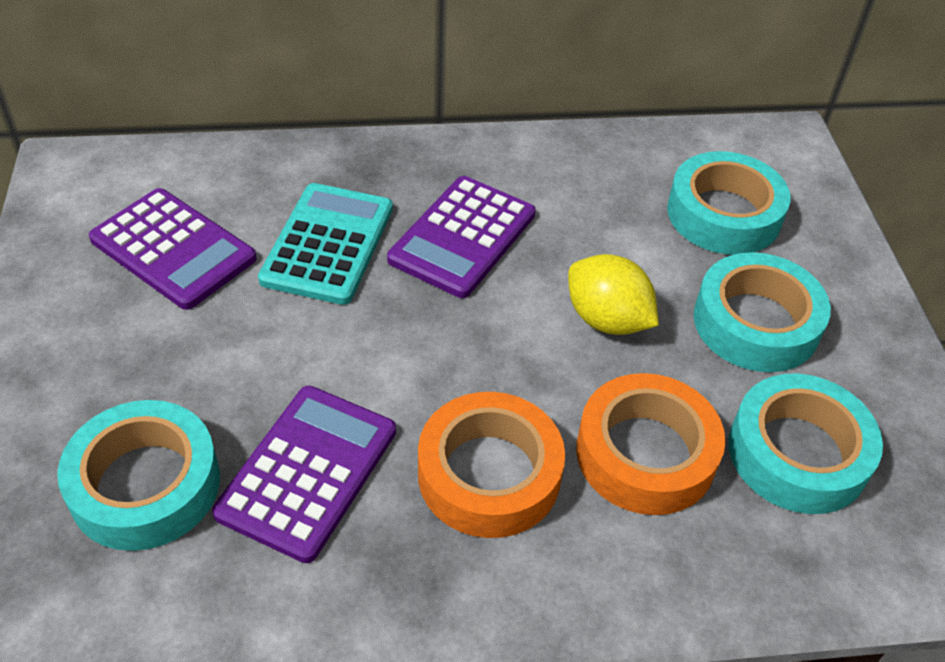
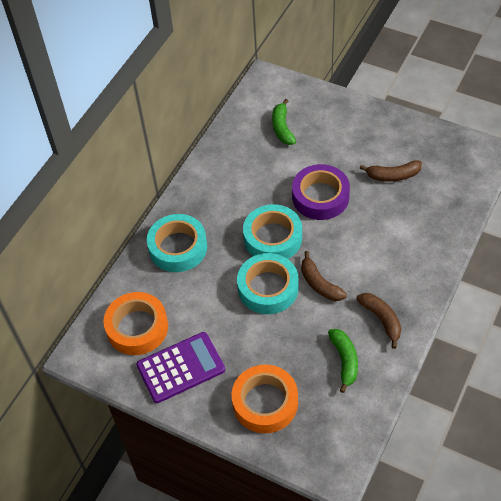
brown banana: 0 -> 3
green banana: 0 -> 2
purple calculator: 3 -> 1
purple tape: 0 -> 1
turquoise calculator: 1 -> 0
turquoise tape: 4 -> 3
yellow lemon: 1 -> 0

